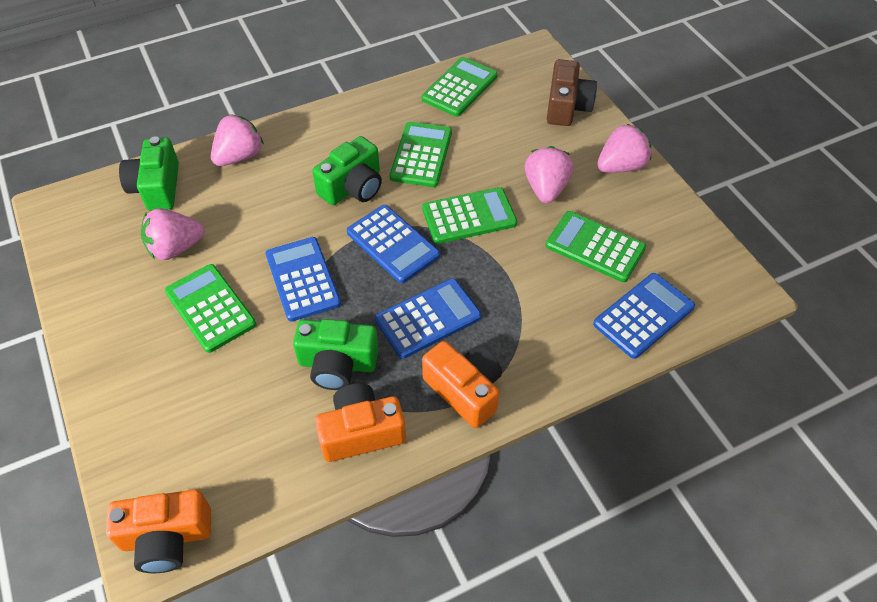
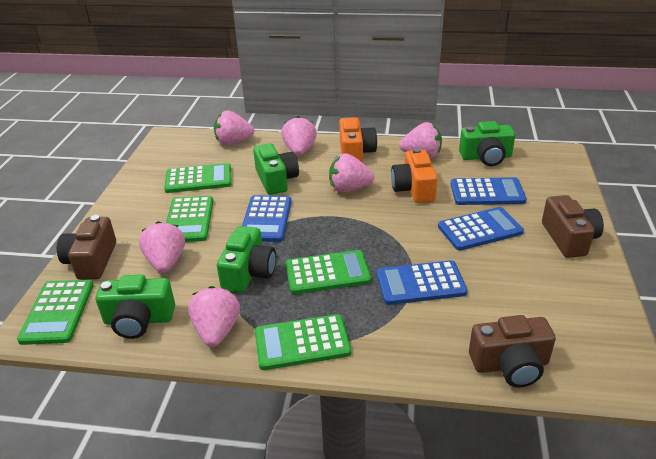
brown camera: 1 -> 3
green camera: 3 -> 4
orange camera: 3 -> 2
pink strawberry: 4 -> 6

